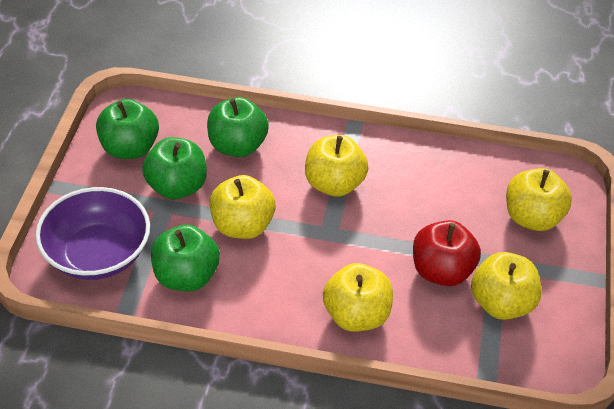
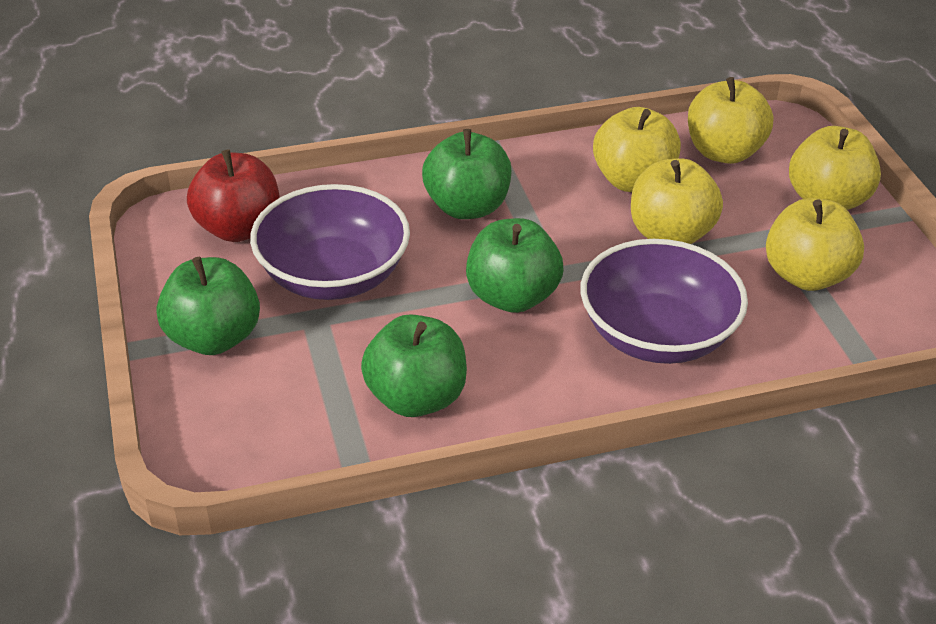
purple bowl: 1 -> 2

